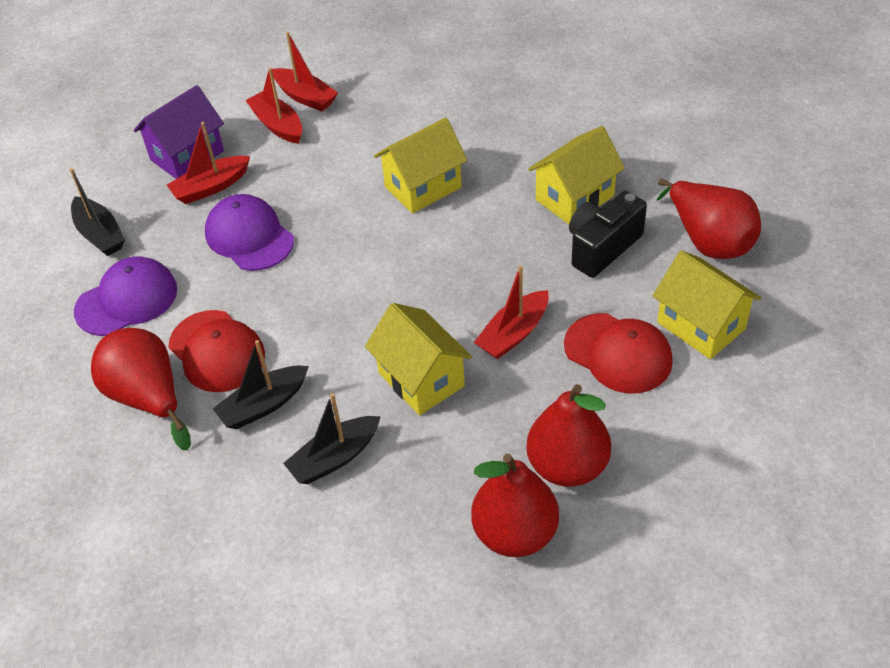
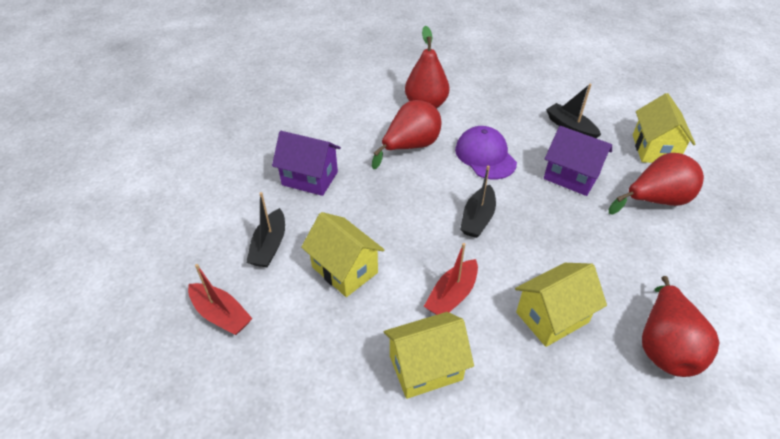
black camera: 1 -> 0
purple cap: 2 -> 1
purple house: 1 -> 2
red boat: 4 -> 2
red cap: 2 -> 0

